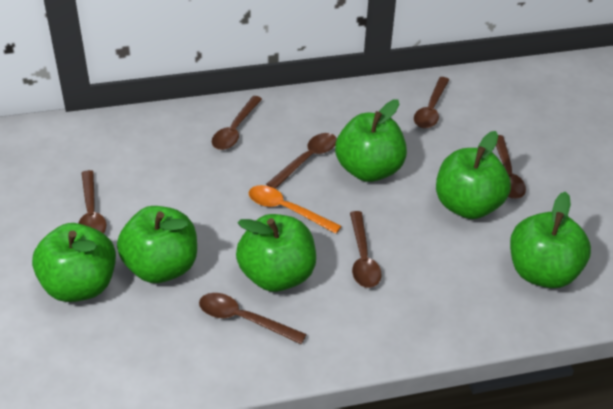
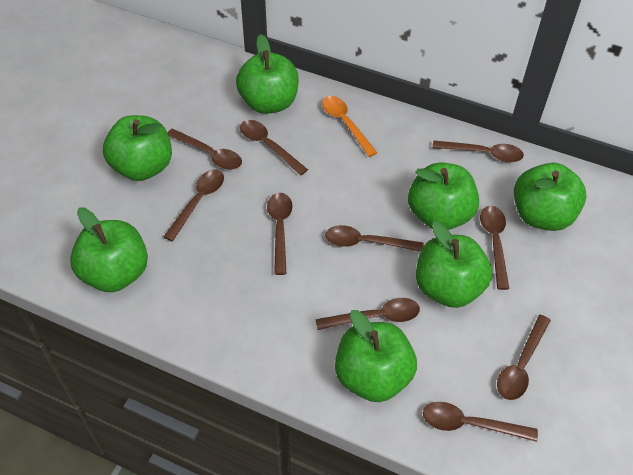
brown spoon: 7 -> 10
green apple: 6 -> 7

